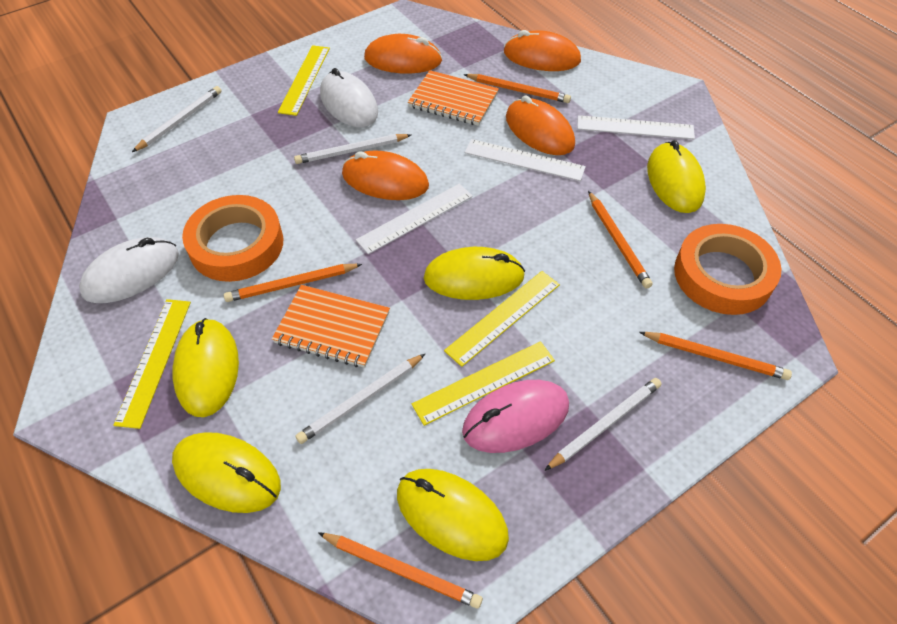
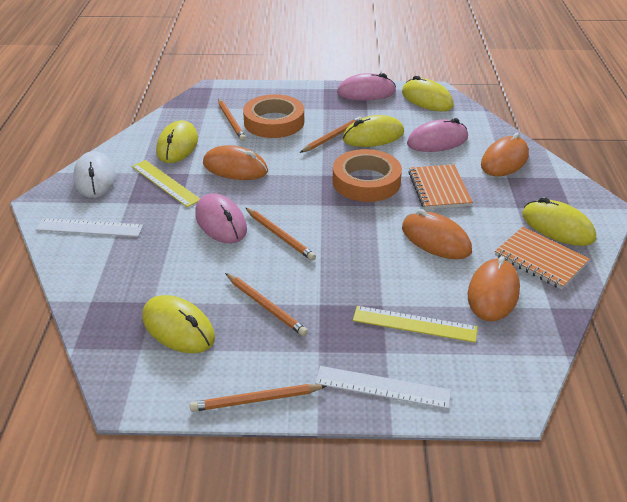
pink mouse: 1 -> 3
white mouse: 2 -> 1
white pencil: 4 -> 0
white ruler: 3 -> 2
yellow ruler: 4 -> 2

